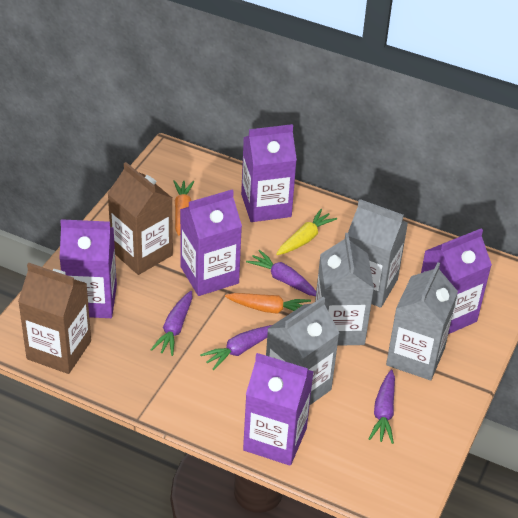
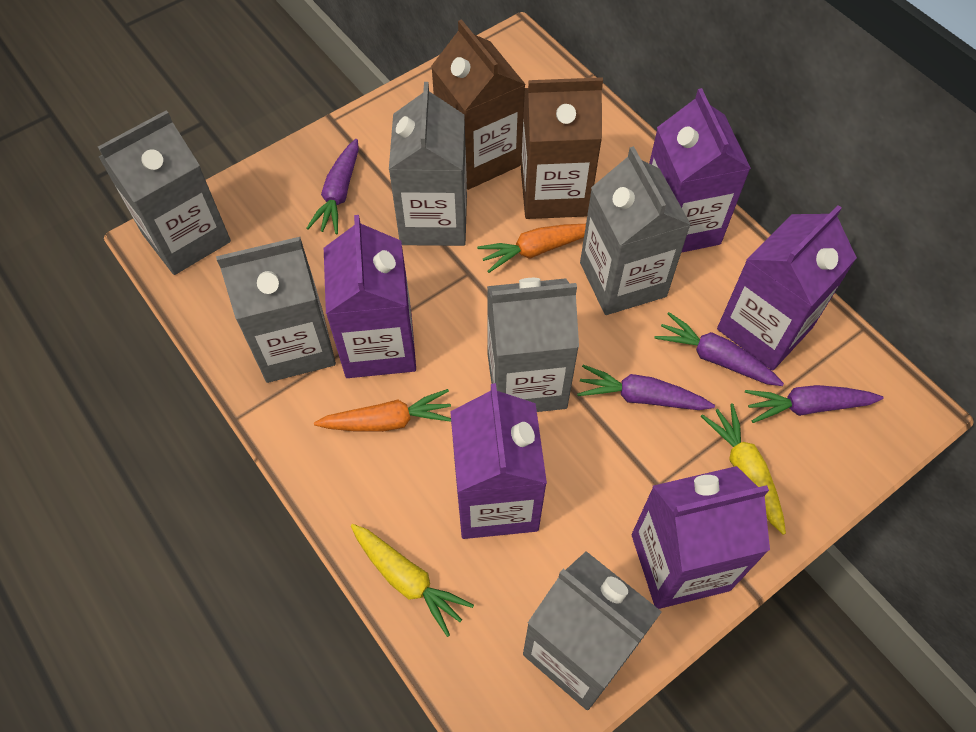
grey carton: 4 -> 6
yellow carrot: 1 -> 2

